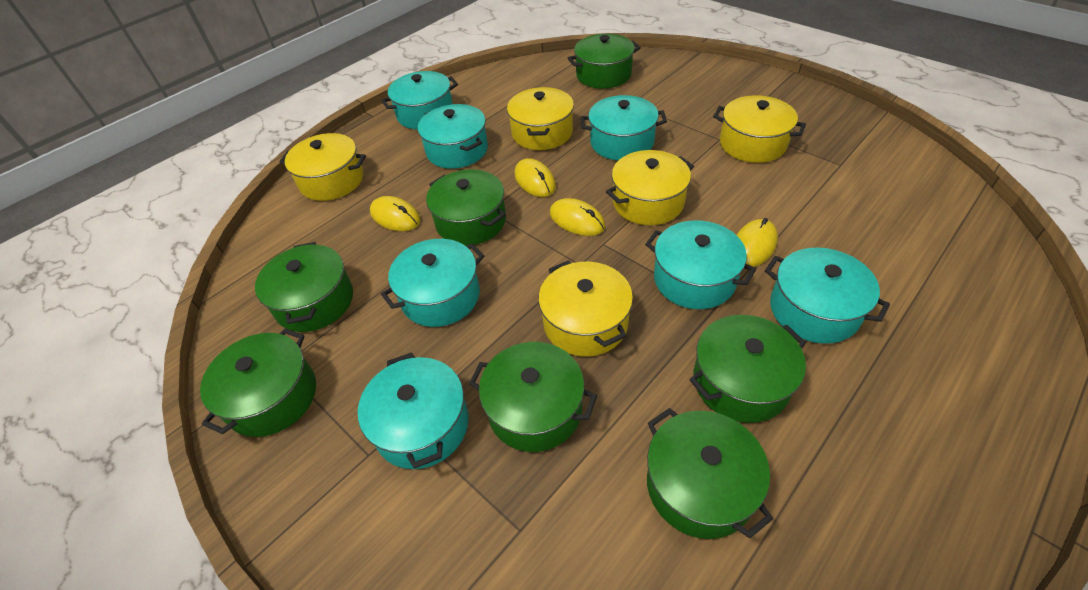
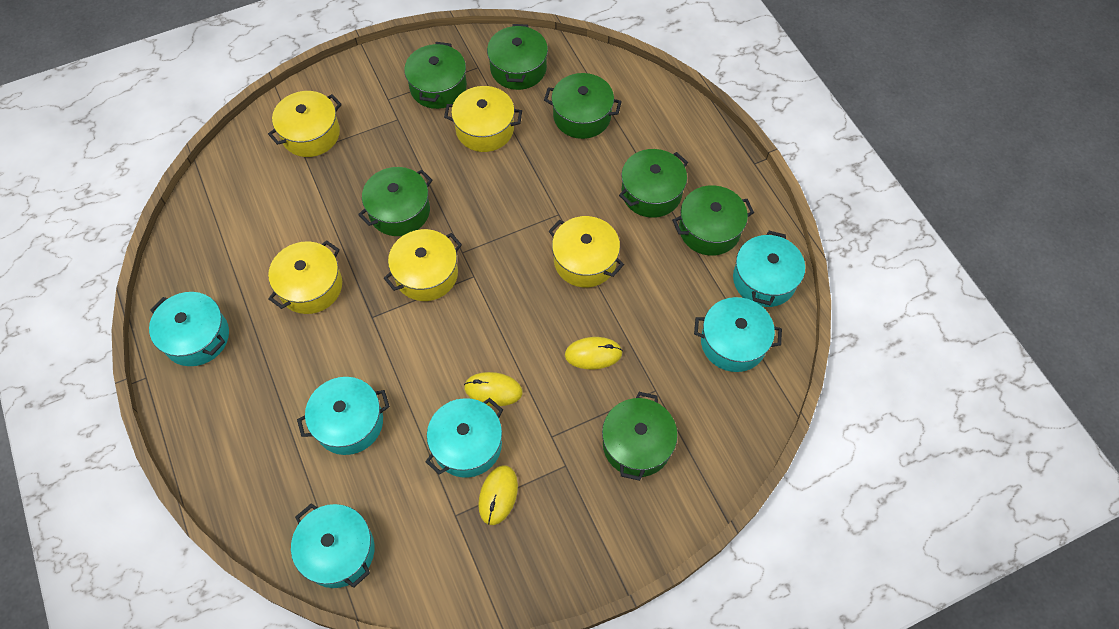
turquoise pot: 7 -> 6
yellow mouse: 4 -> 3

